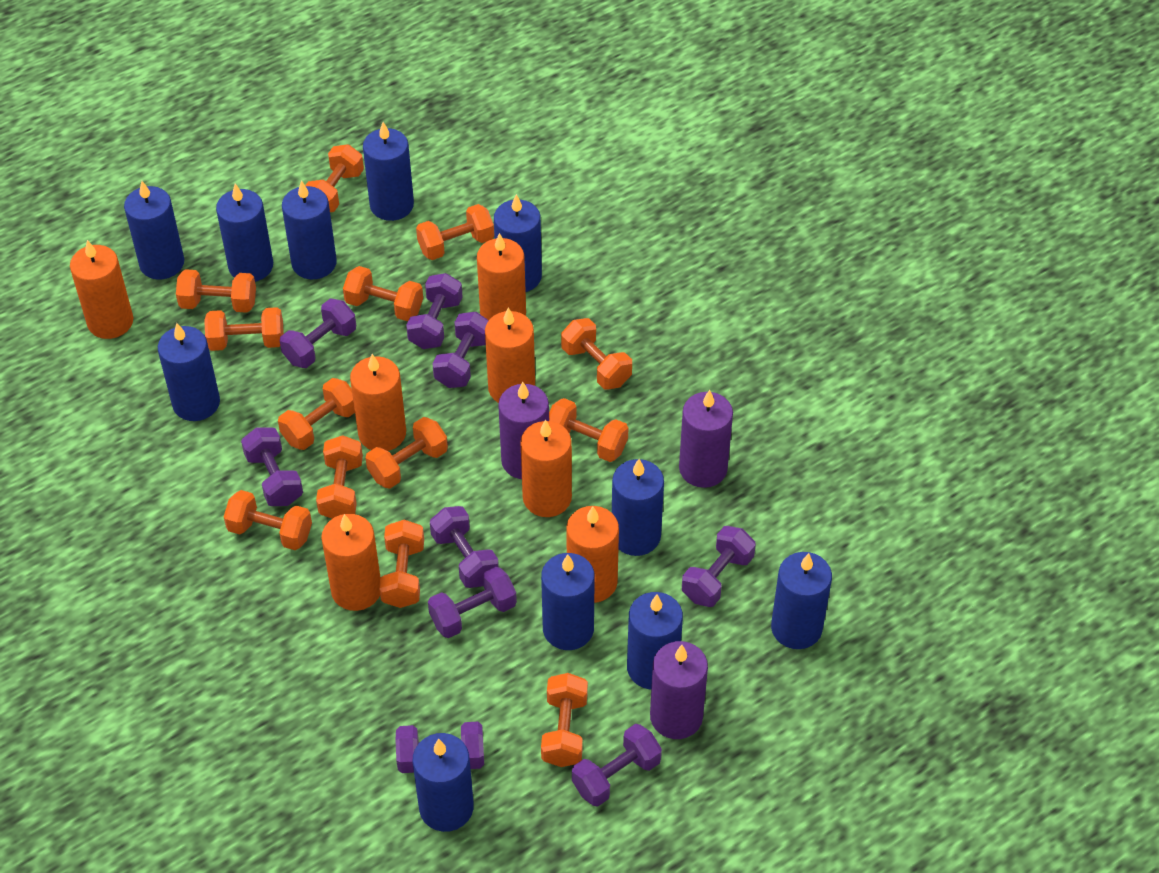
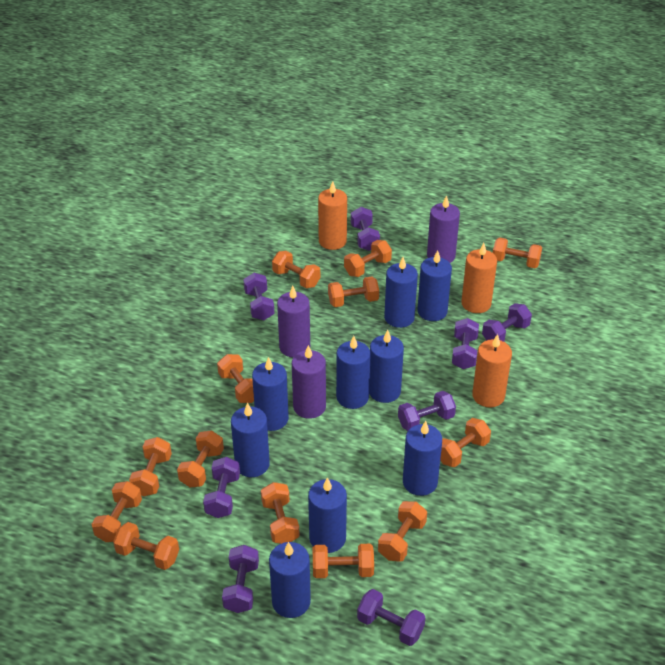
blue candle: 11 -> 9
orange candle: 7 -> 3
purple dumbbell: 9 -> 8

